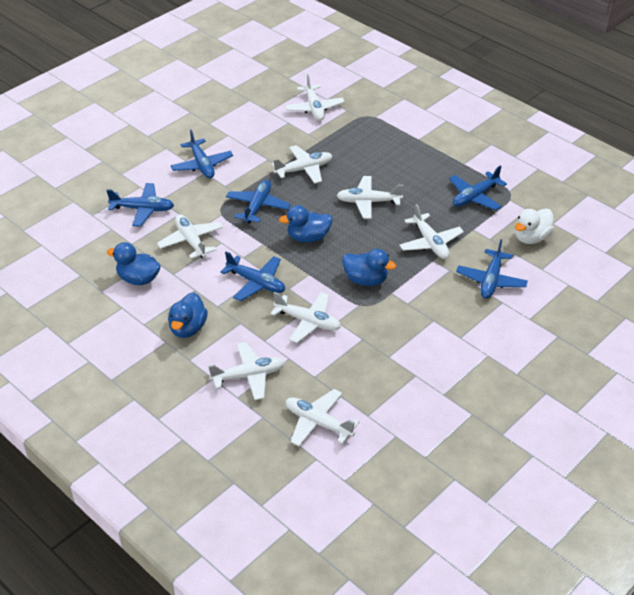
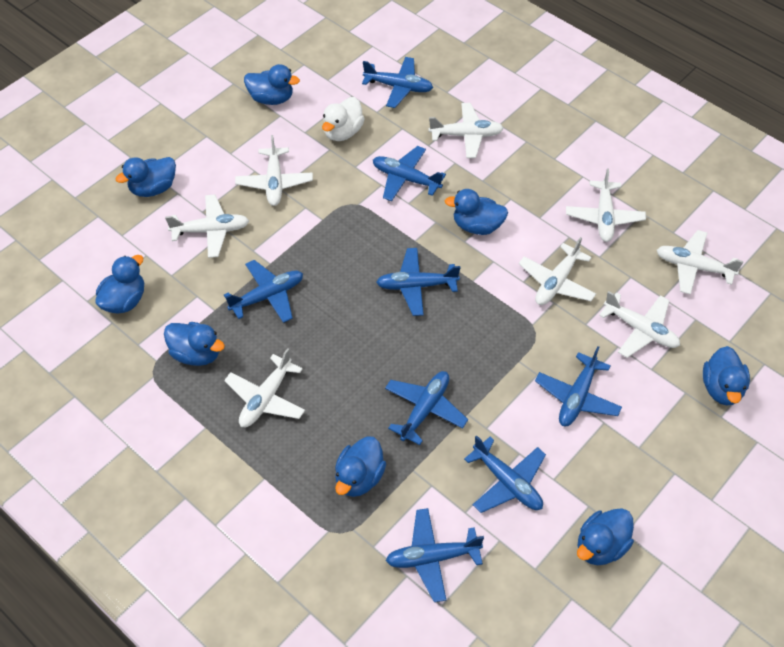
blue duck: 4 -> 8
blue plane: 6 -> 8

